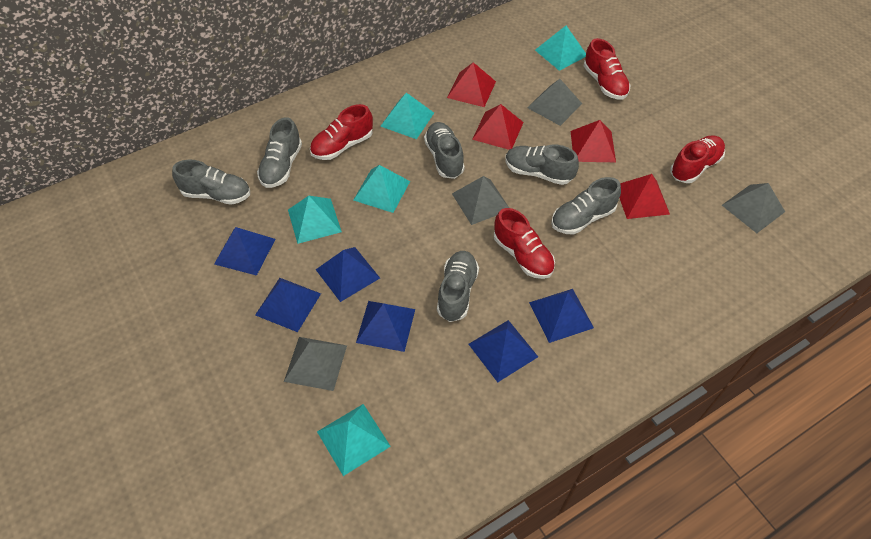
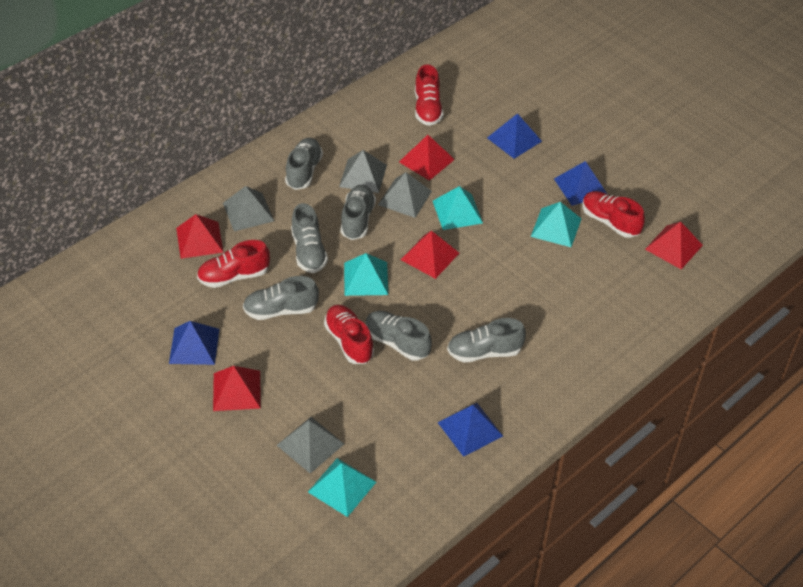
blue pyramid: 6 -> 4
red pyramid: 4 -> 5
turquoise pyramid: 5 -> 4

